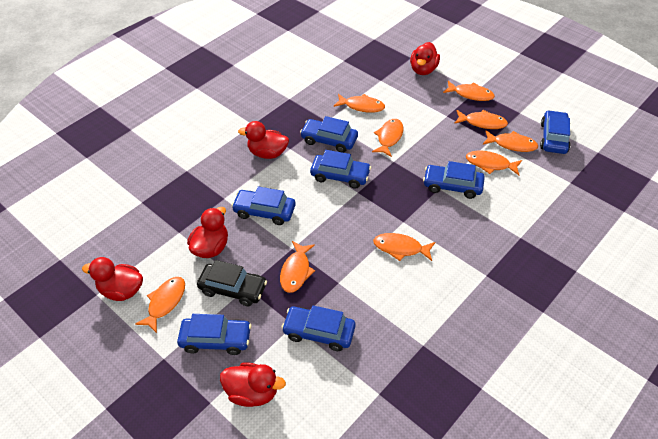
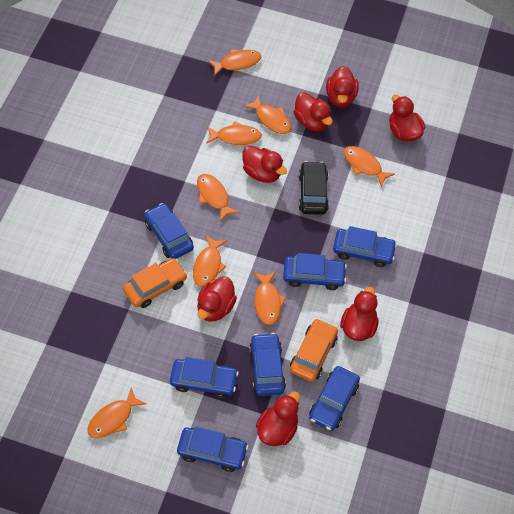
orange car: 0 -> 2
orange fish: 9 -> 8
red duck: 5 -> 7

